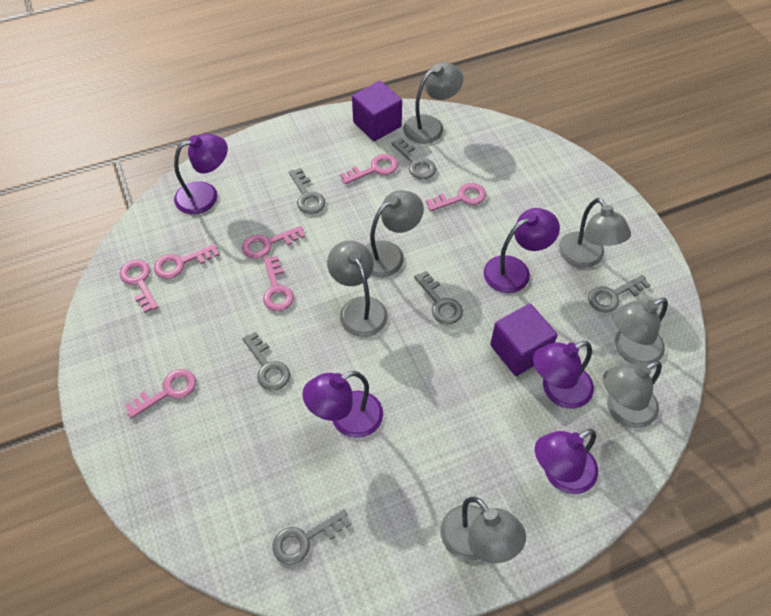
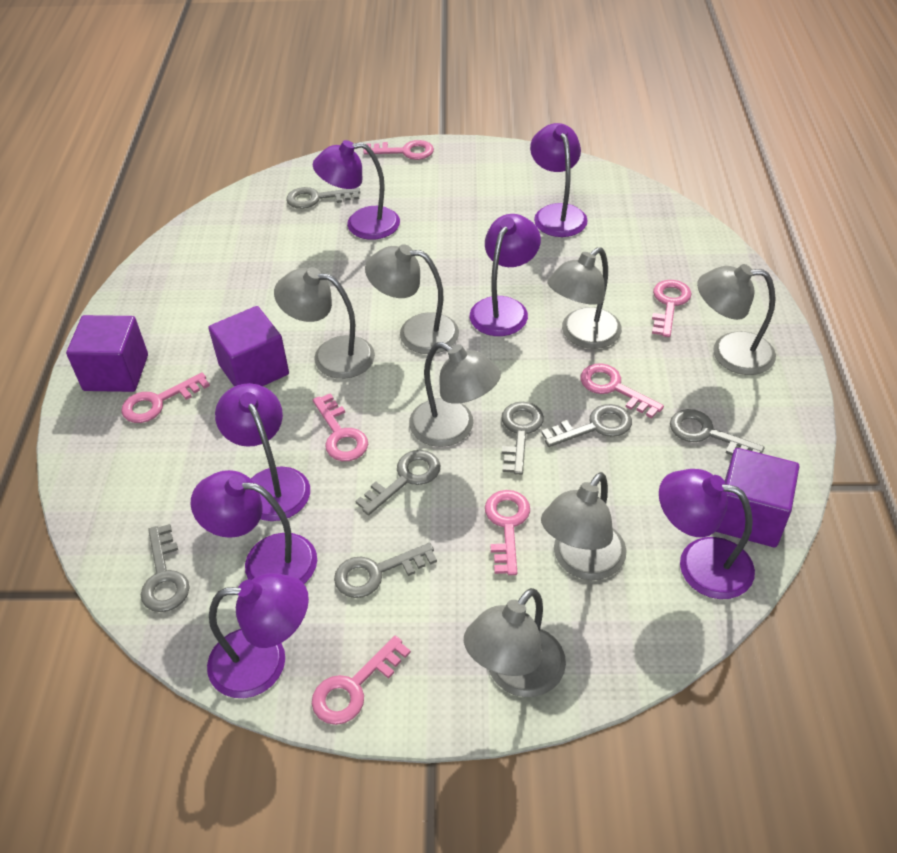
grey key: 6 -> 7
purple cube: 2 -> 3
purple lamp: 5 -> 7

